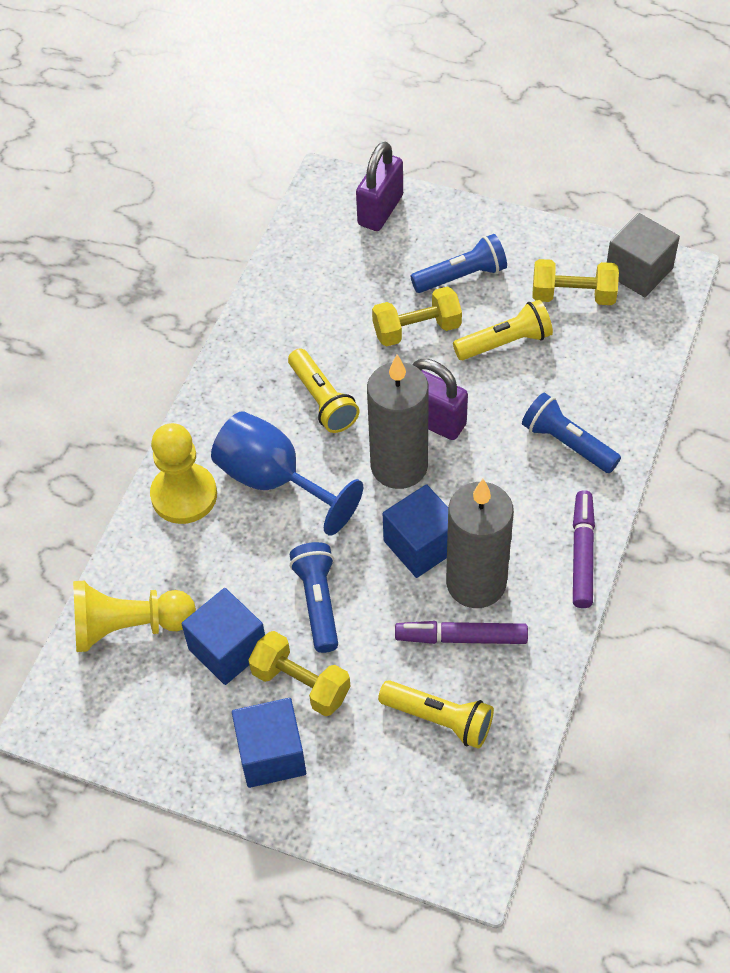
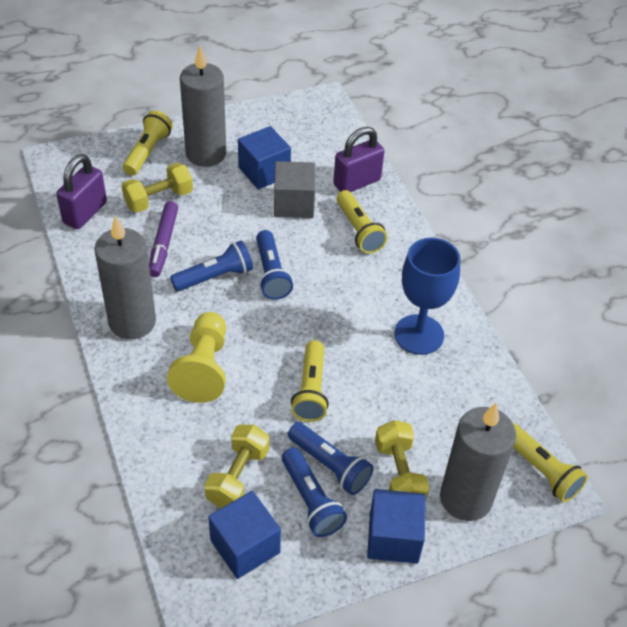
blue flashlight: 3 -> 4
grey candle: 2 -> 3
purple marker: 2 -> 1
yellow flashlight: 3 -> 4
yellow pawn: 2 -> 1

